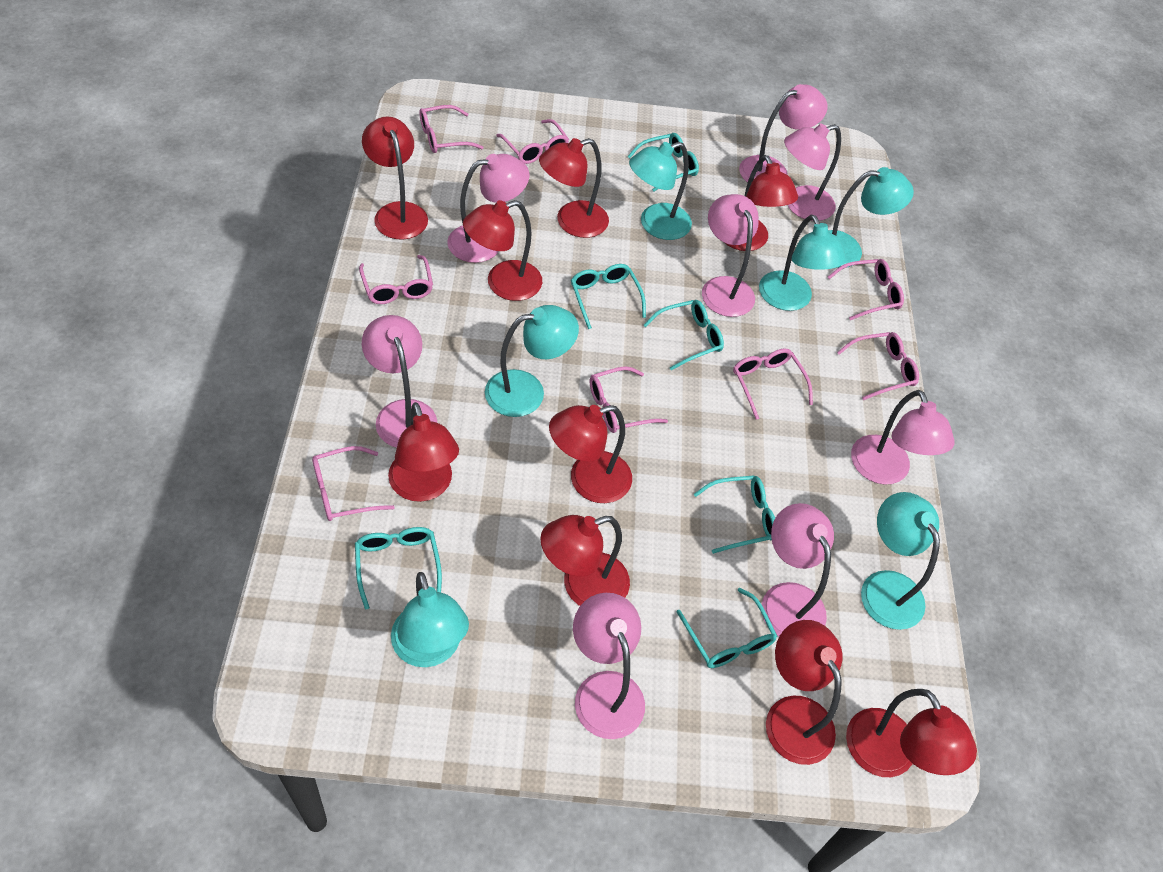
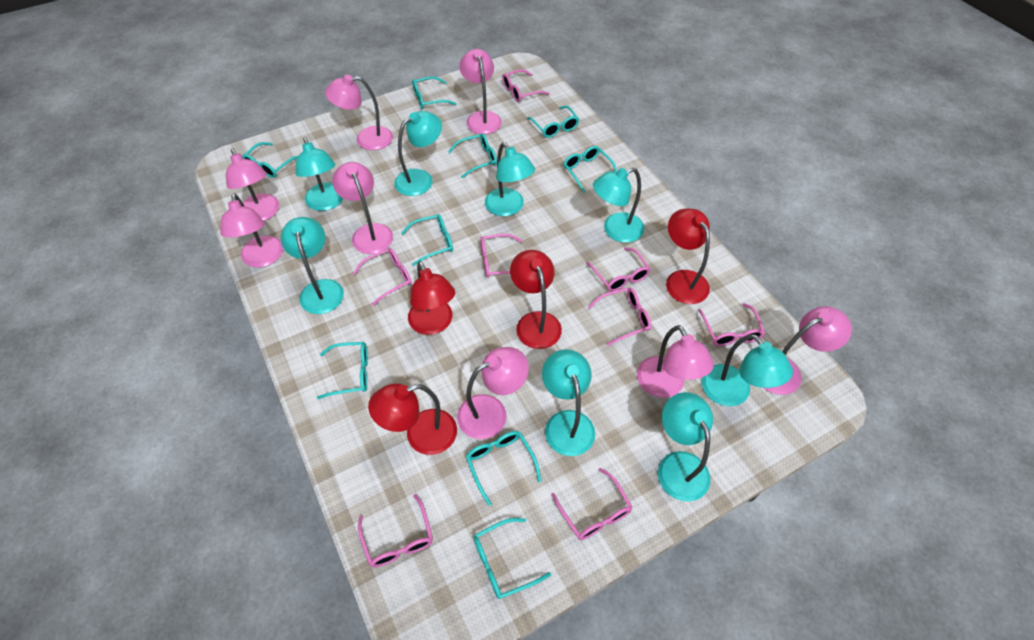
red lamp: 9 -> 4
turquoise glasses: 6 -> 9
turquoise lamp: 6 -> 8

